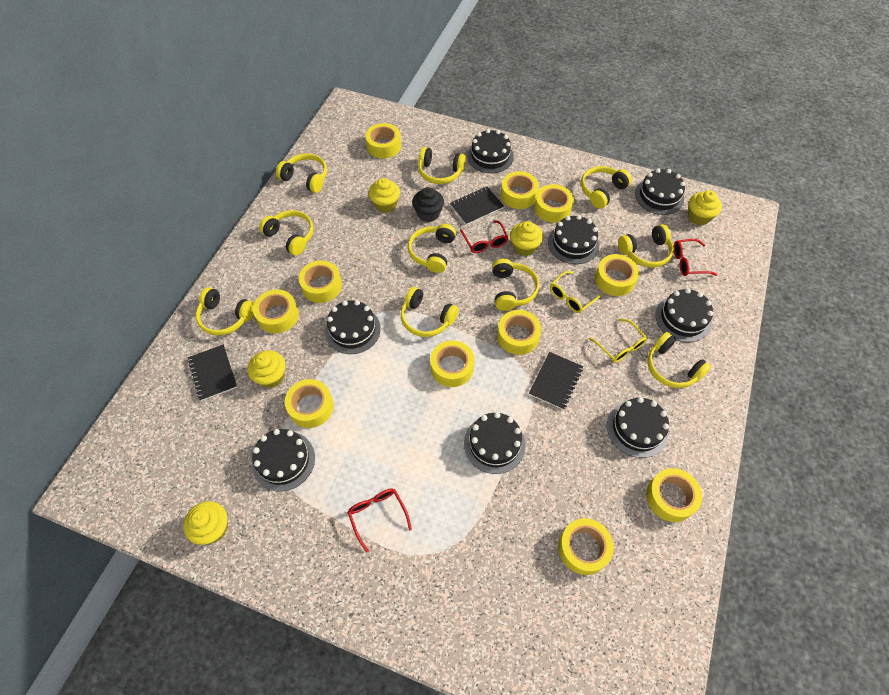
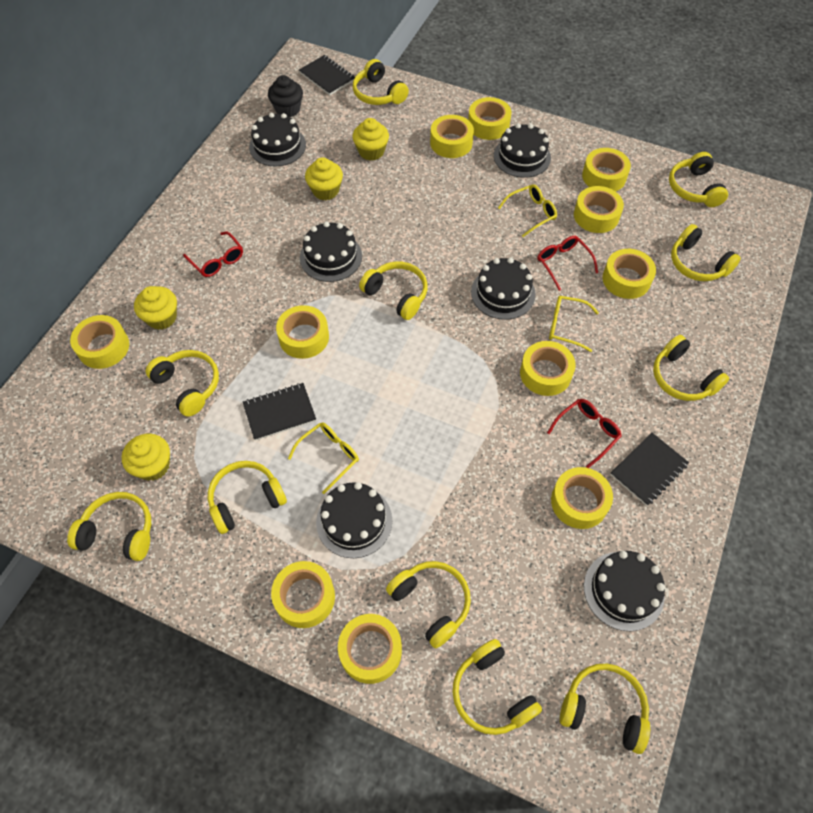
black cake: 8 -> 6
yellow cupcake: 5 -> 4
yellow glasses: 2 -> 3
yellow headphones: 10 -> 11

